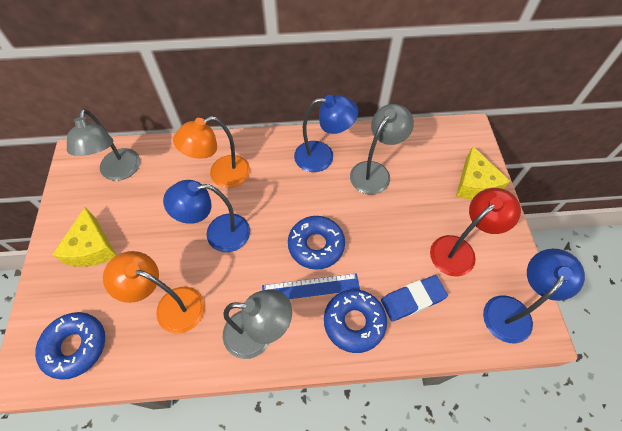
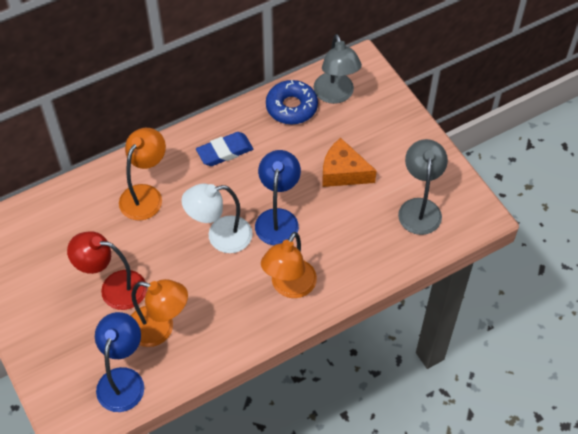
blue donut: 3 -> 1
blue lamp: 3 -> 2
blue ruler: 1 -> 0
grey lamp: 3 -> 2
orange cheese: 0 -> 1
orange lamp: 2 -> 3
white lamp: 0 -> 1
yellow cheese: 2 -> 0

